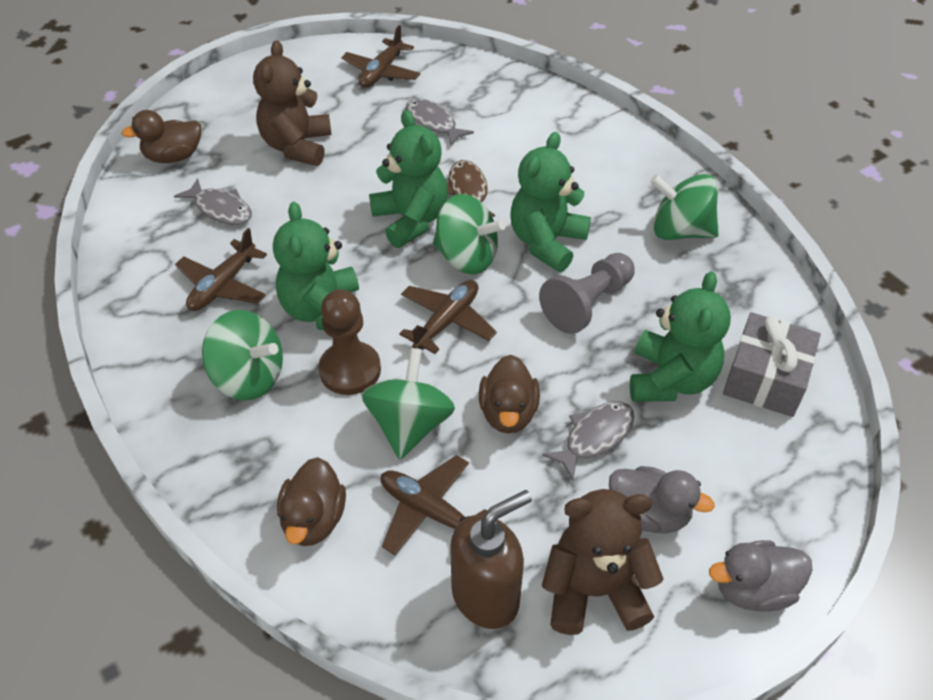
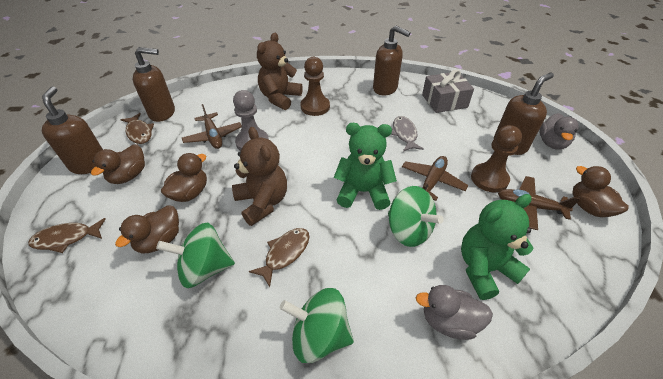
brown duck: 3 -> 4
brown fish: 1 -> 3
brown pawn: 1 -> 2
brown plane: 4 -> 3
brown soap dispenser: 1 -> 4
green spinning top: 4 -> 3
green teddy bear: 4 -> 2
grey fish: 3 -> 1

